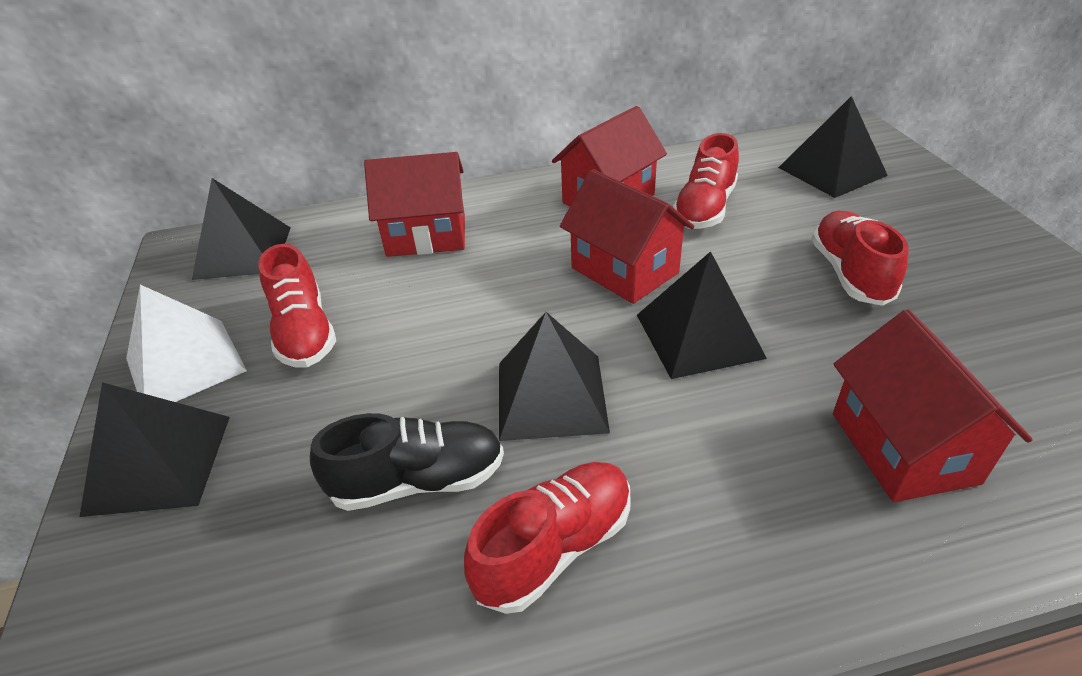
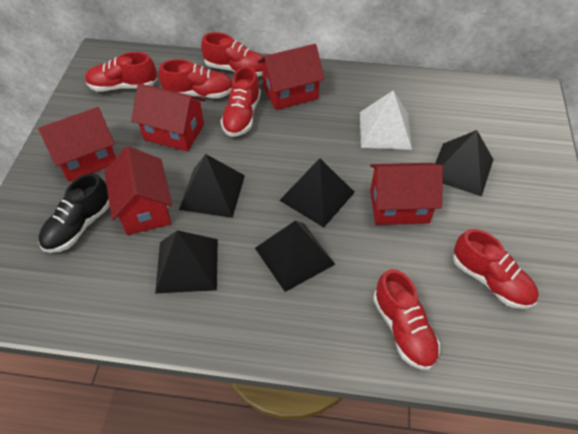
red house: 4 -> 5
red shoe: 4 -> 6

